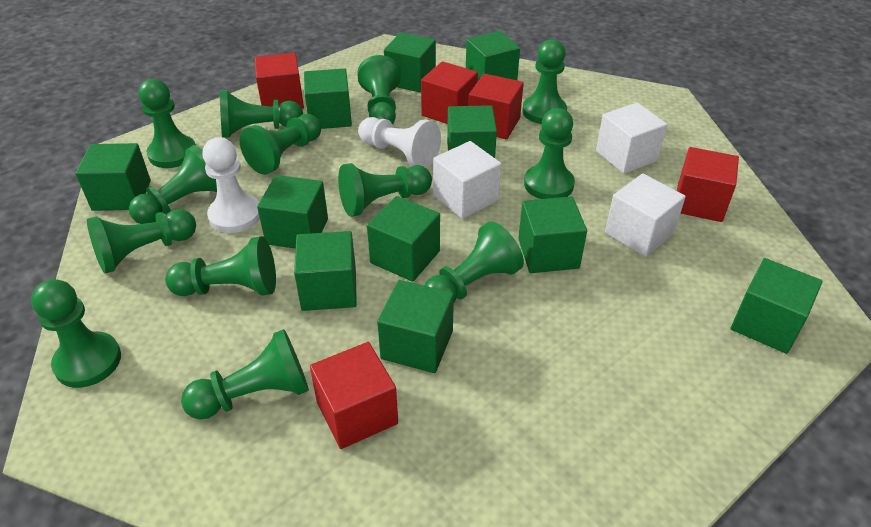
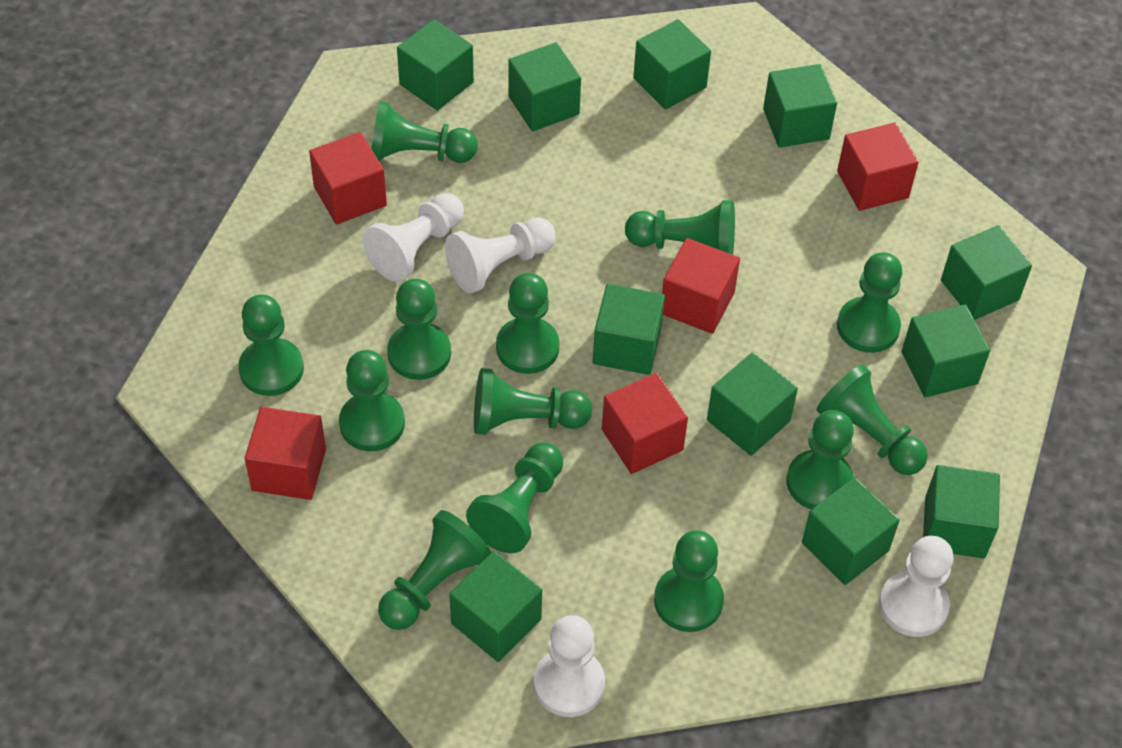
white cube: 3 -> 0
white pawn: 2 -> 4

